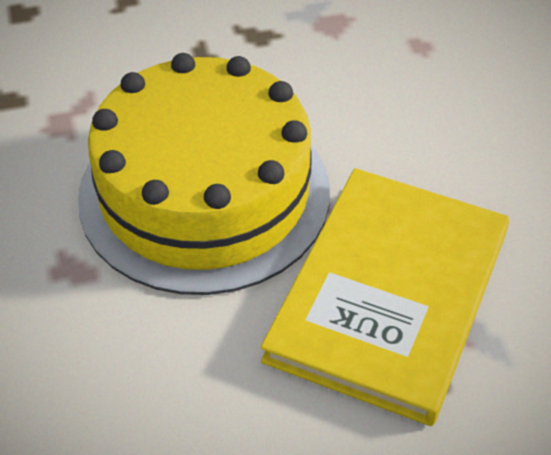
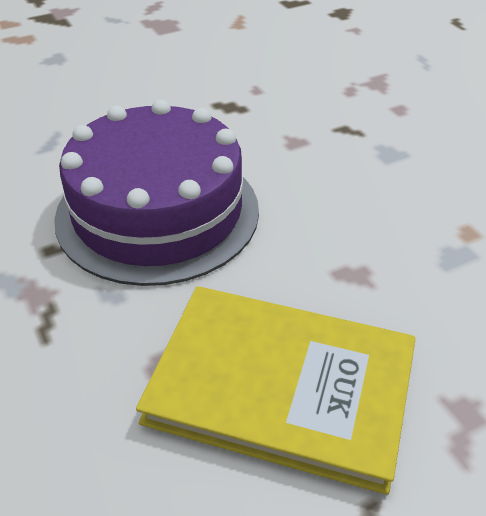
purple cake: 0 -> 1
yellow cake: 1 -> 0

